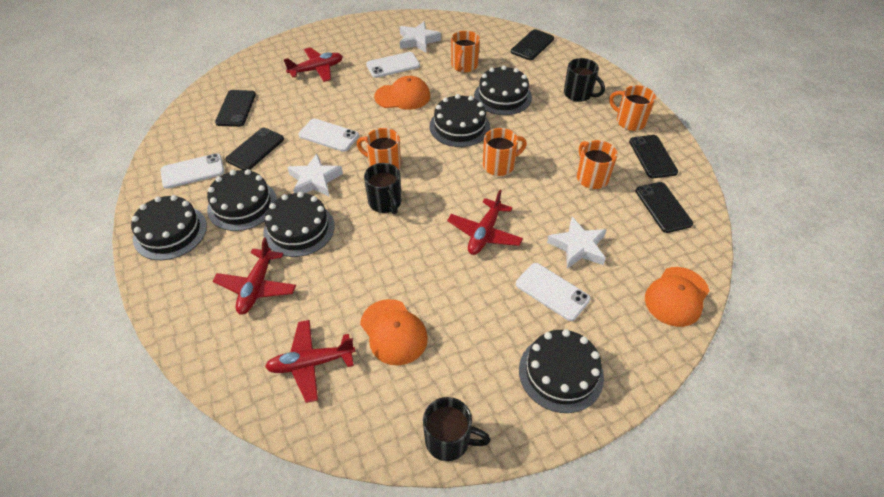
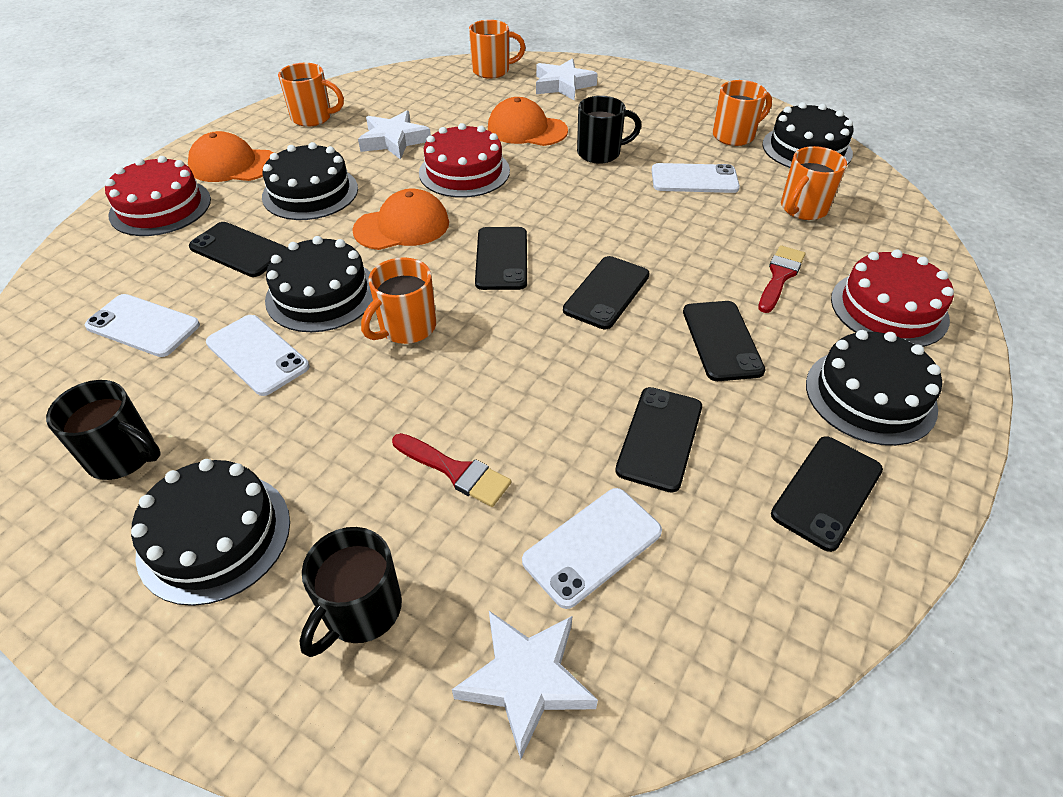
black cake: 6 -> 5
black phone: 5 -> 6
red brush: 0 -> 2
red cake: 0 -> 3
red plane: 4 -> 0

